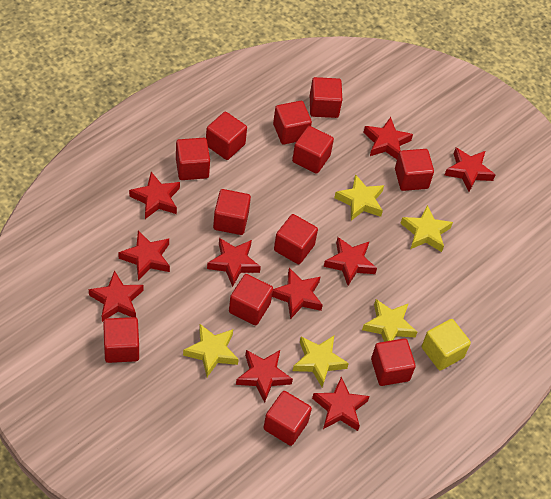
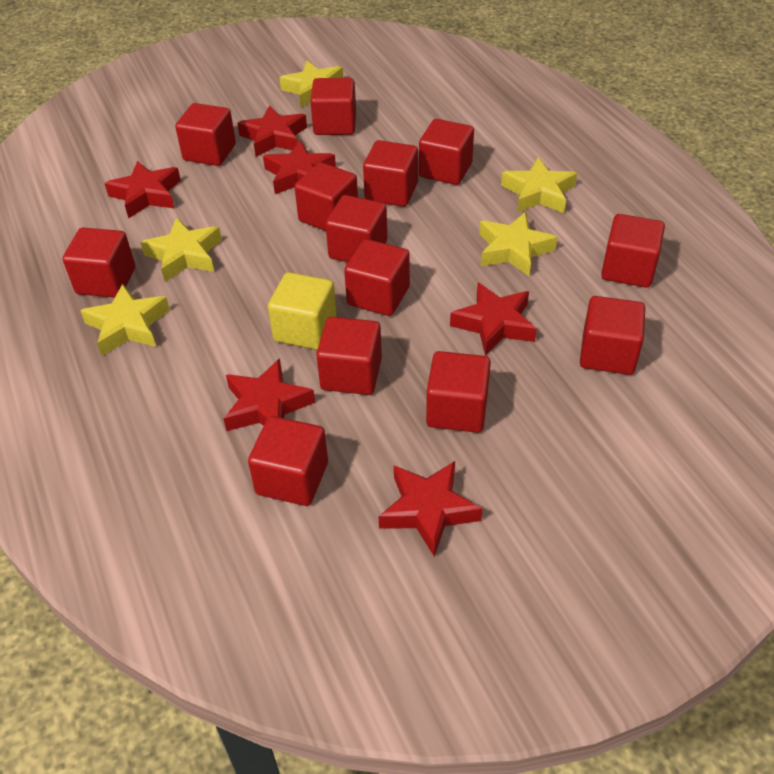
red cube: 12 -> 13
red star: 10 -> 6

